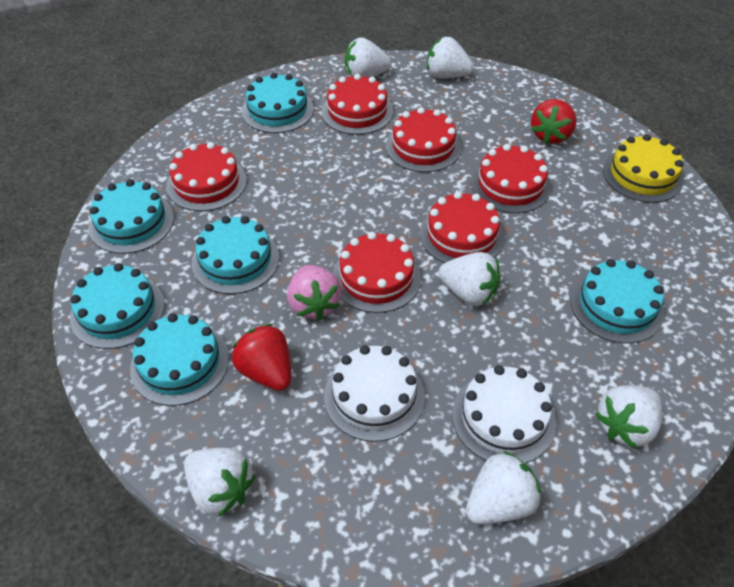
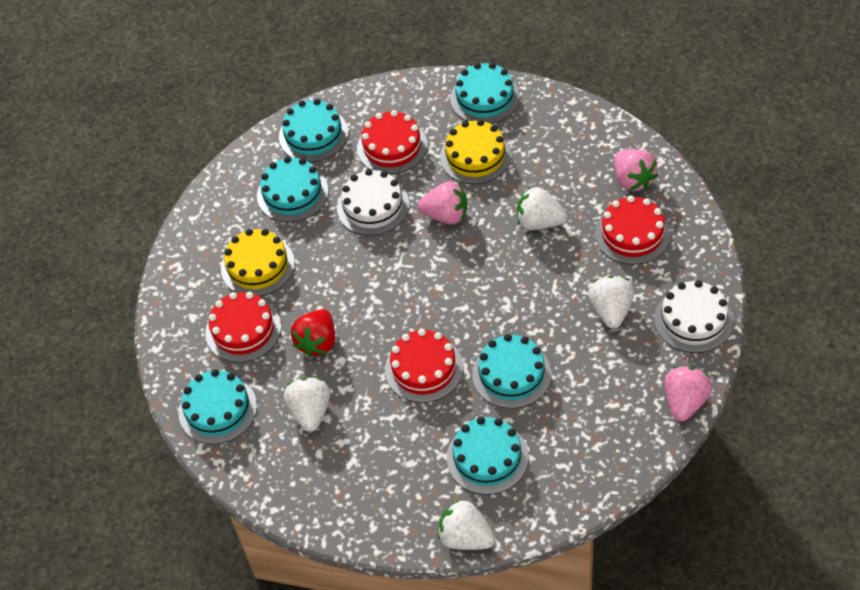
pink strawberry: 1 -> 3
red cake: 6 -> 4
red strawberry: 2 -> 1
white strawberry: 6 -> 4
yellow cake: 1 -> 2

